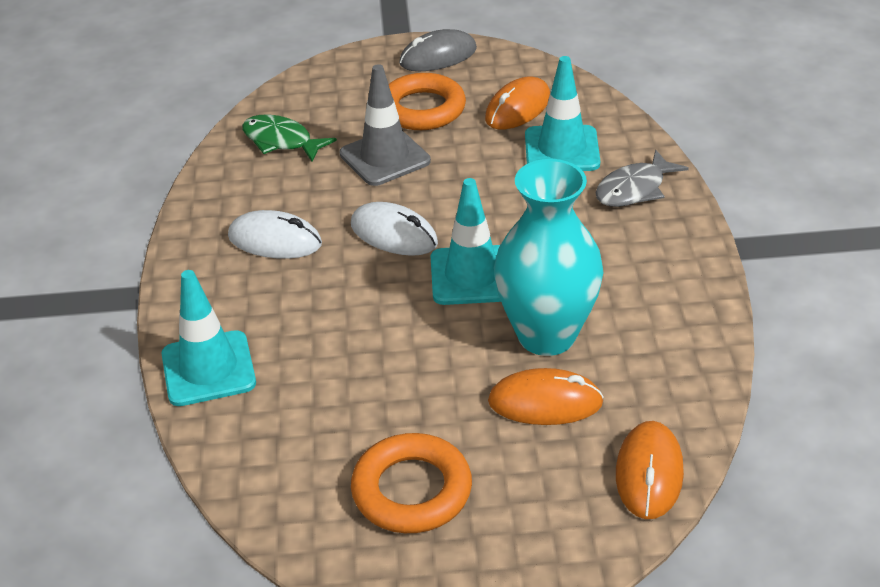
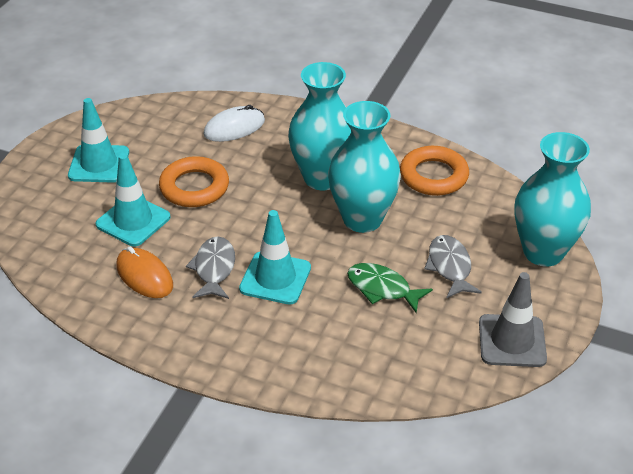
grey fish: 1 -> 2
grey mouse: 1 -> 0
orange mouse: 3 -> 1
turquoise vase: 1 -> 3
white mouse: 2 -> 1

